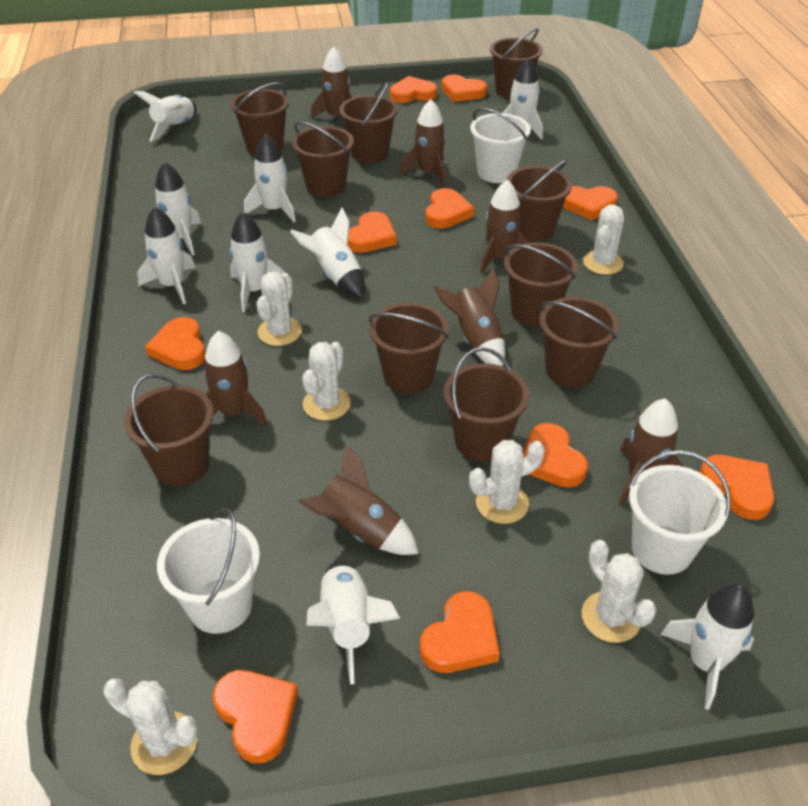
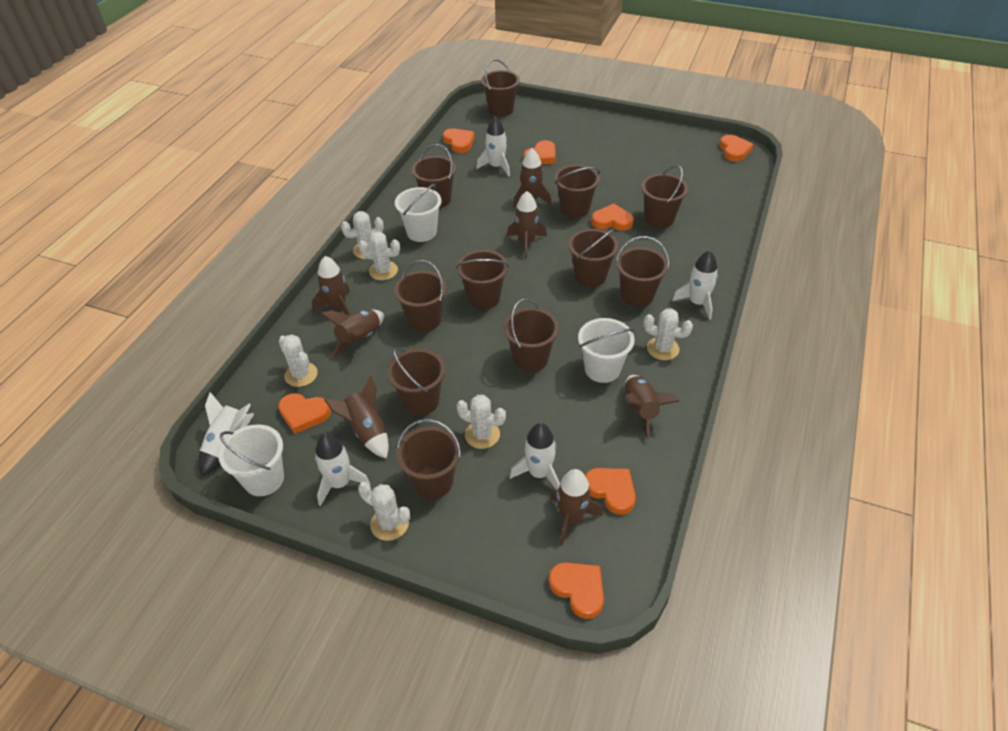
brown bucket: 10 -> 11
orange heart: 10 -> 7
white rocket: 9 -> 5

